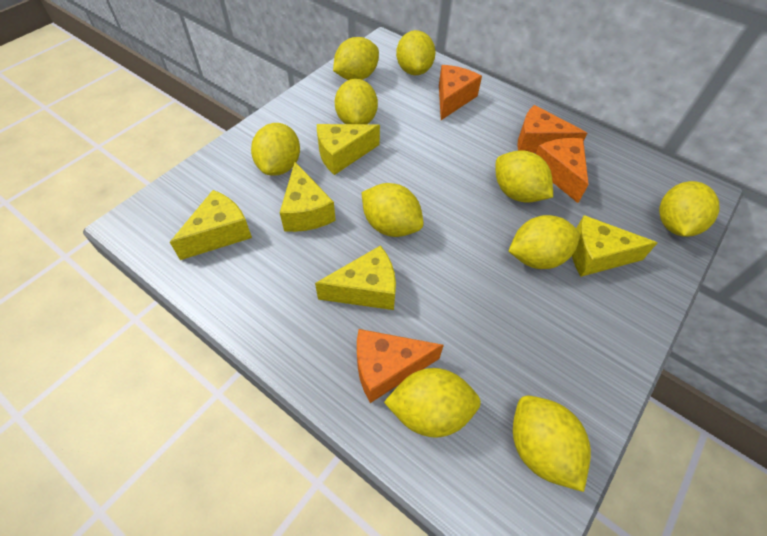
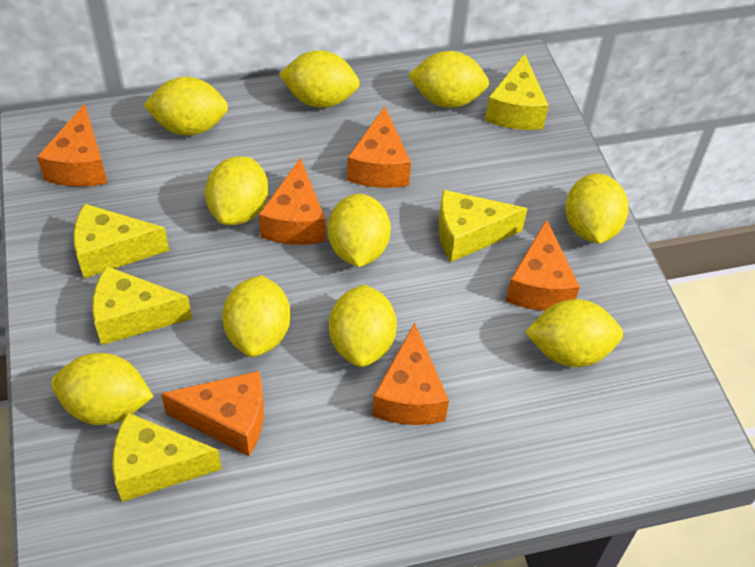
orange cheese: 4 -> 6

